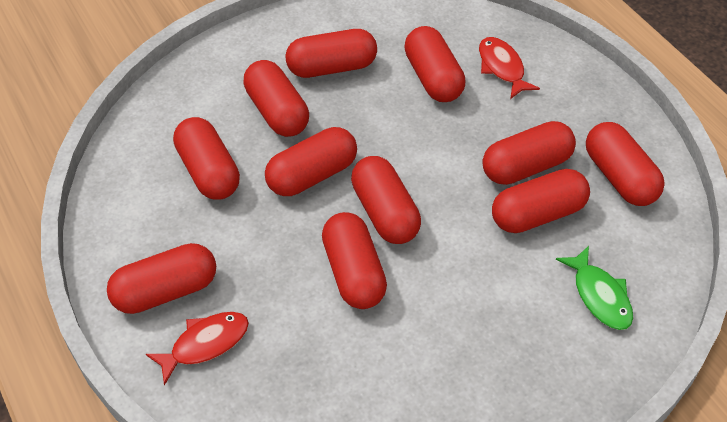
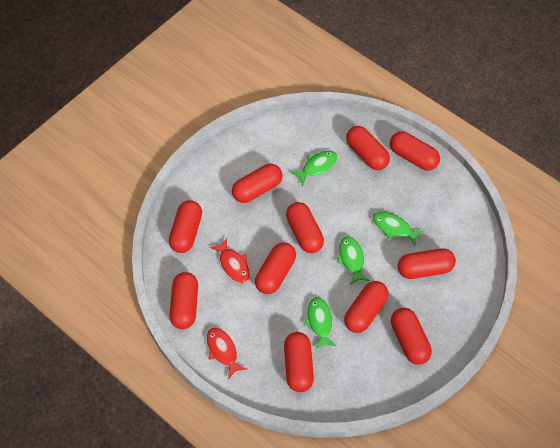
green fish: 1 -> 4

